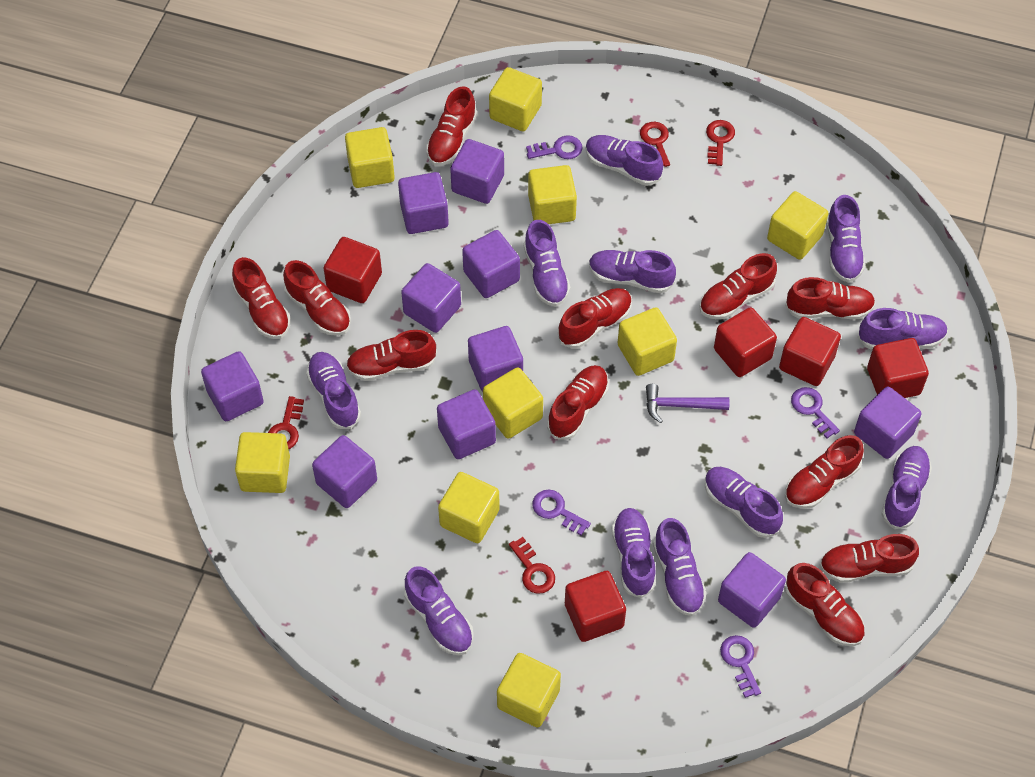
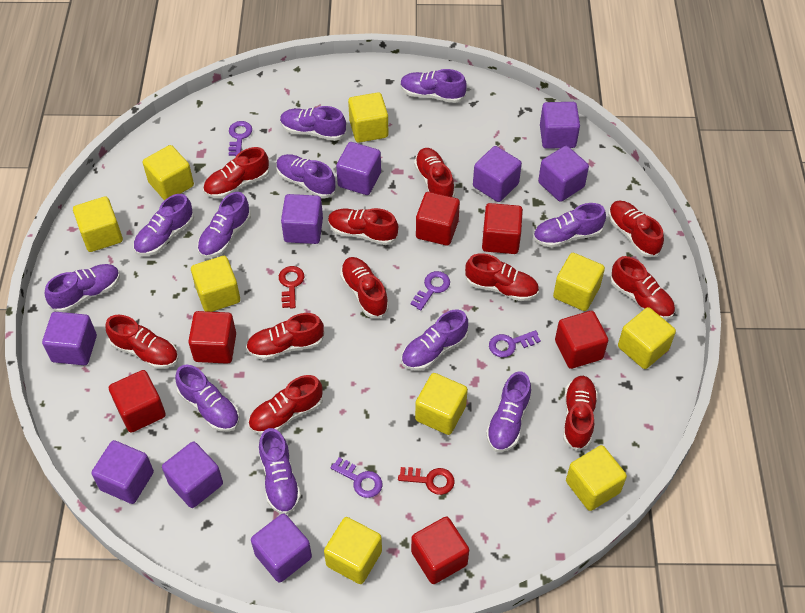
purple cube: 10 -> 9
purple hammer: 1 -> 0
red cube: 5 -> 6
red key: 4 -> 2

